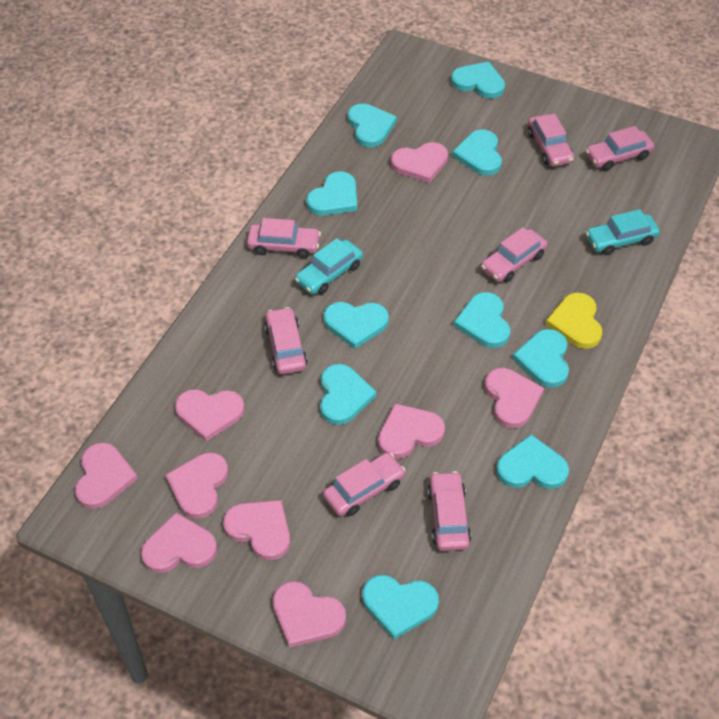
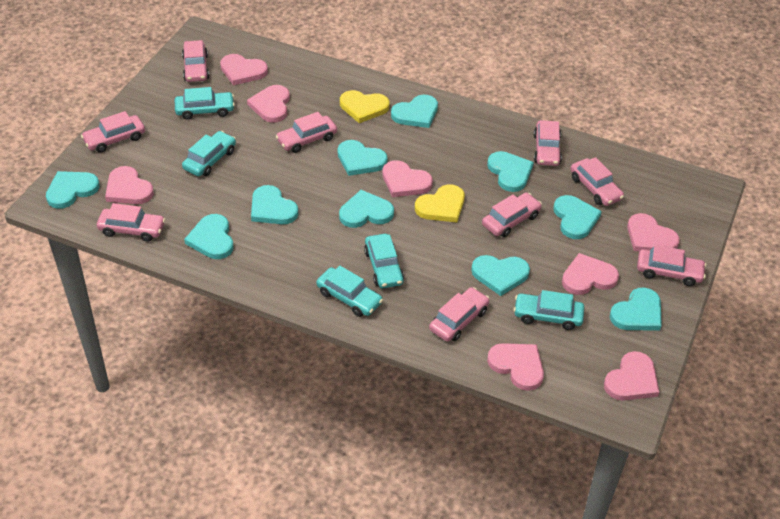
pink car: 7 -> 9
pink heart: 9 -> 8
turquoise car: 2 -> 5
yellow heart: 1 -> 2

